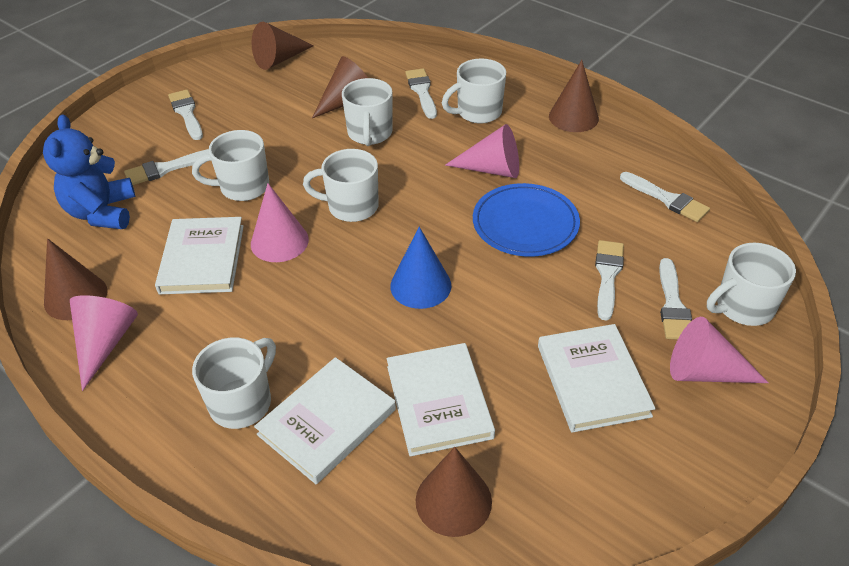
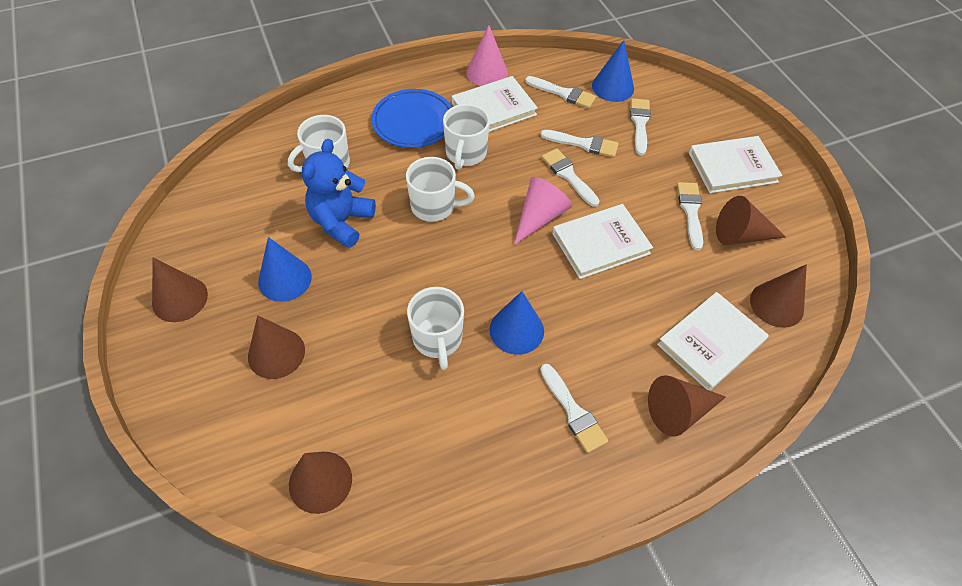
blue cone: 1 -> 3
brown cone: 5 -> 6
pink cone: 4 -> 2
white mug: 6 -> 4

